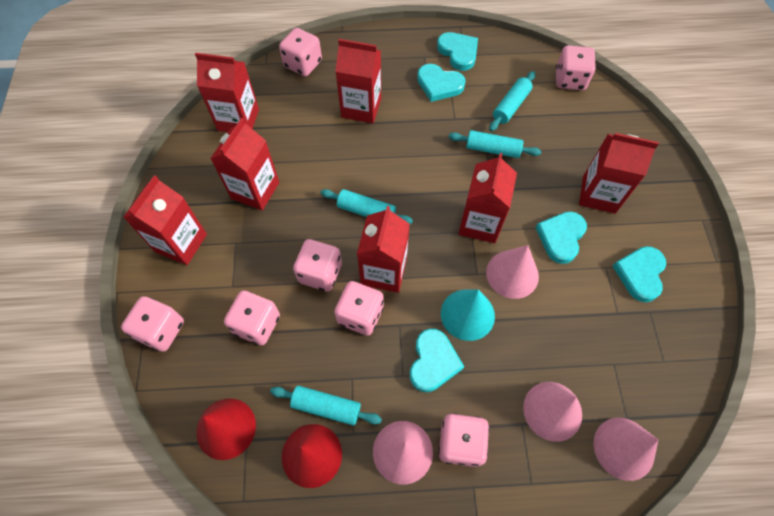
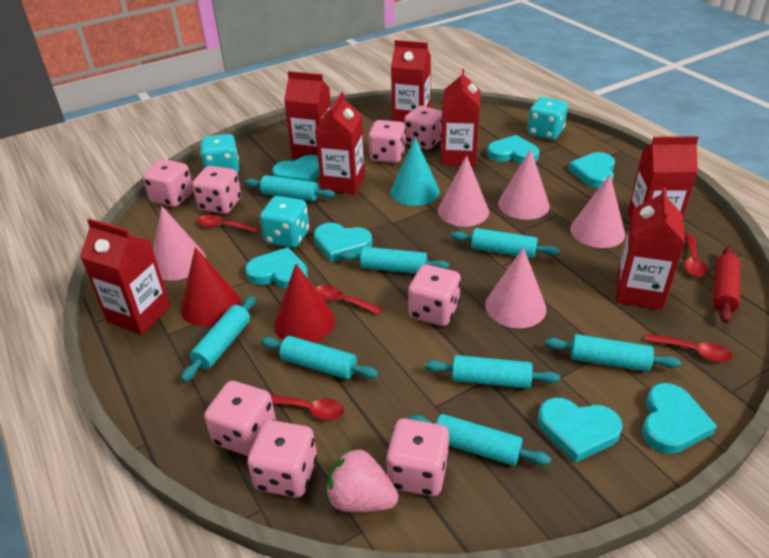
pink cone: 4 -> 5
pink dice: 7 -> 8
pink strawberry: 0 -> 1
red rolling pin: 0 -> 1
red spoon: 0 -> 5
turquoise dice: 0 -> 3
turquoise heart: 5 -> 7
turquoise rolling pin: 4 -> 8

